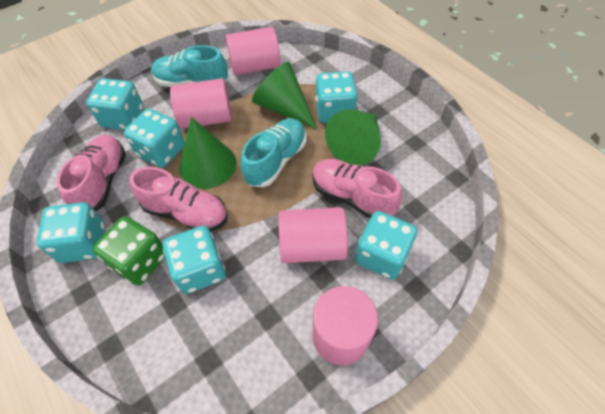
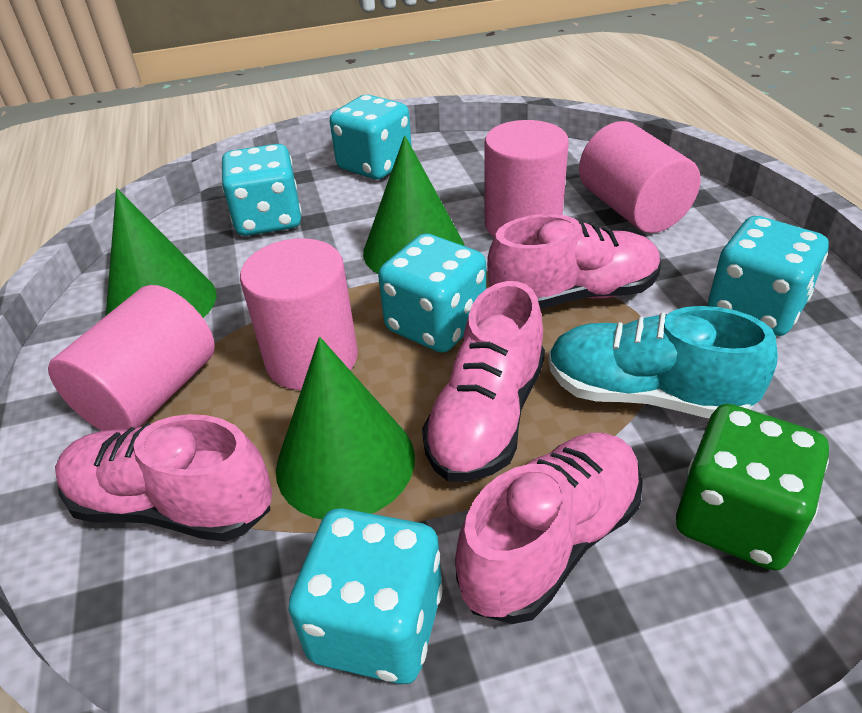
pink shoe: 3 -> 4
turquoise dice: 6 -> 5
turquoise shoe: 2 -> 1

